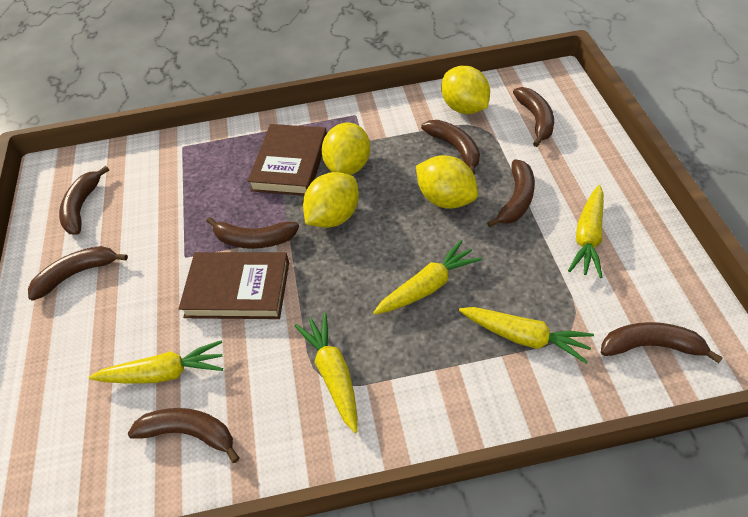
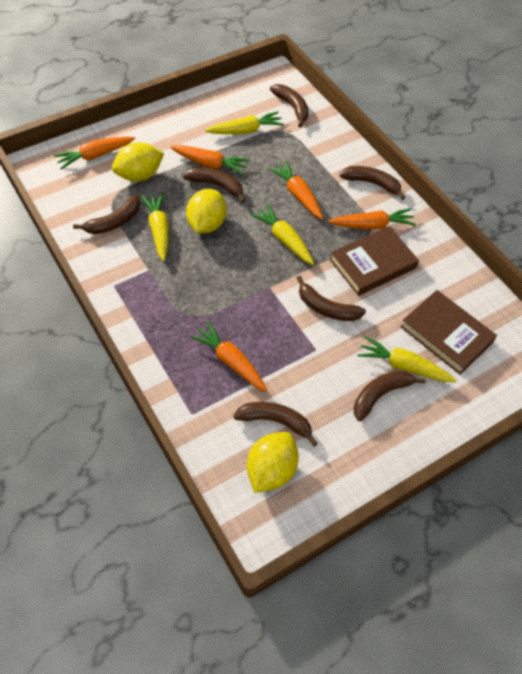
brown banana: 8 -> 7
orange carrot: 0 -> 5
yellow carrot: 5 -> 4
yellow lemon: 4 -> 3

